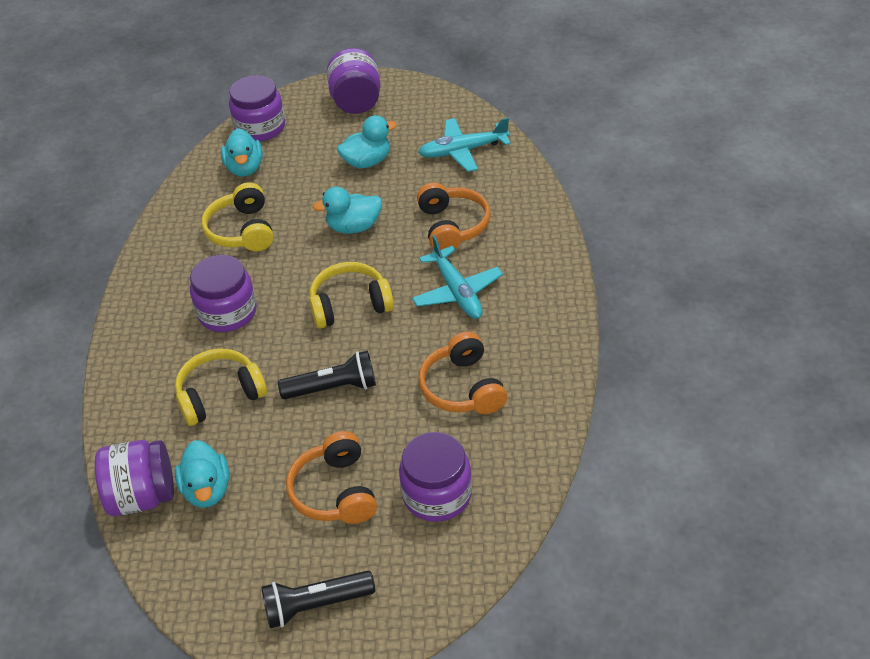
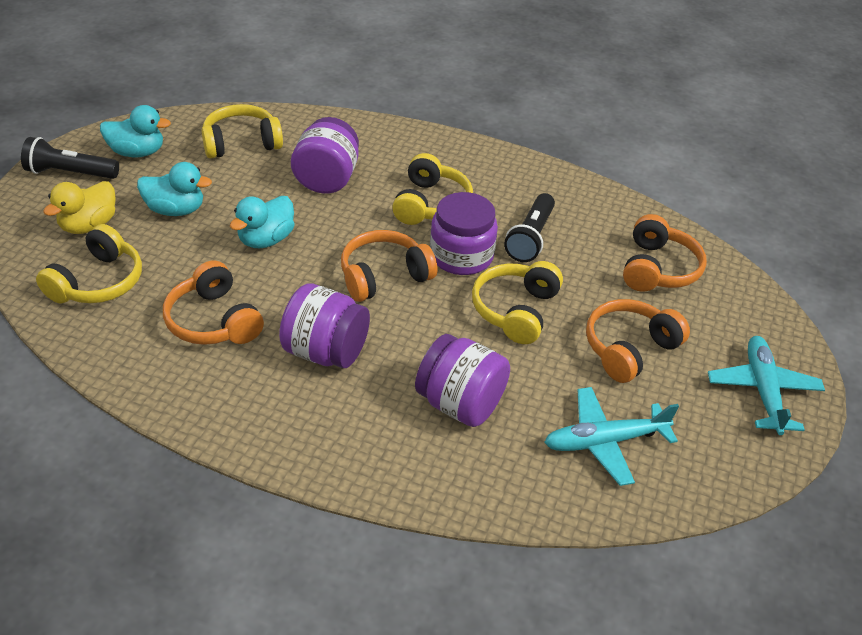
orange headphones: 3 -> 4
purple jar: 5 -> 4
turquoise duck: 4 -> 3
yellow duck: 0 -> 1
yellow headphones: 3 -> 4

